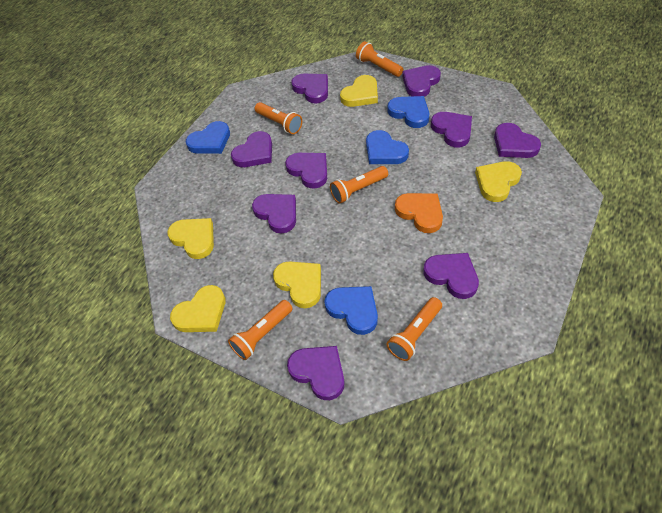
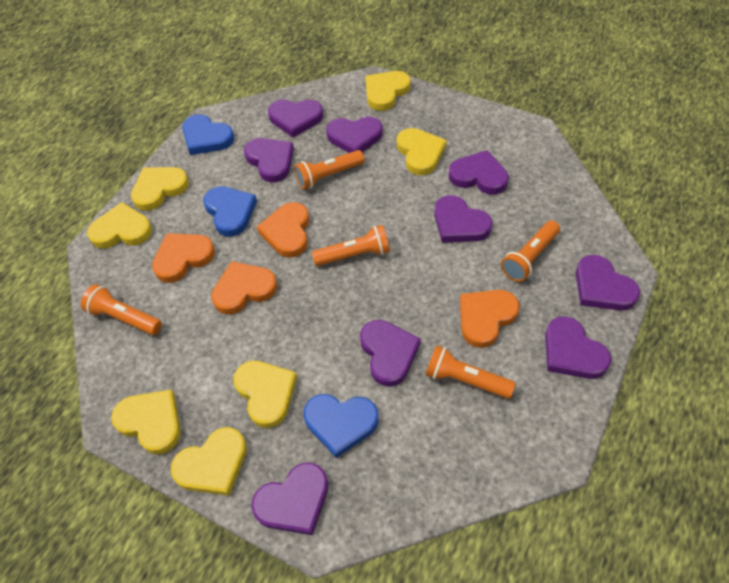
blue heart: 4 -> 3
orange heart: 1 -> 4
yellow heart: 5 -> 7

